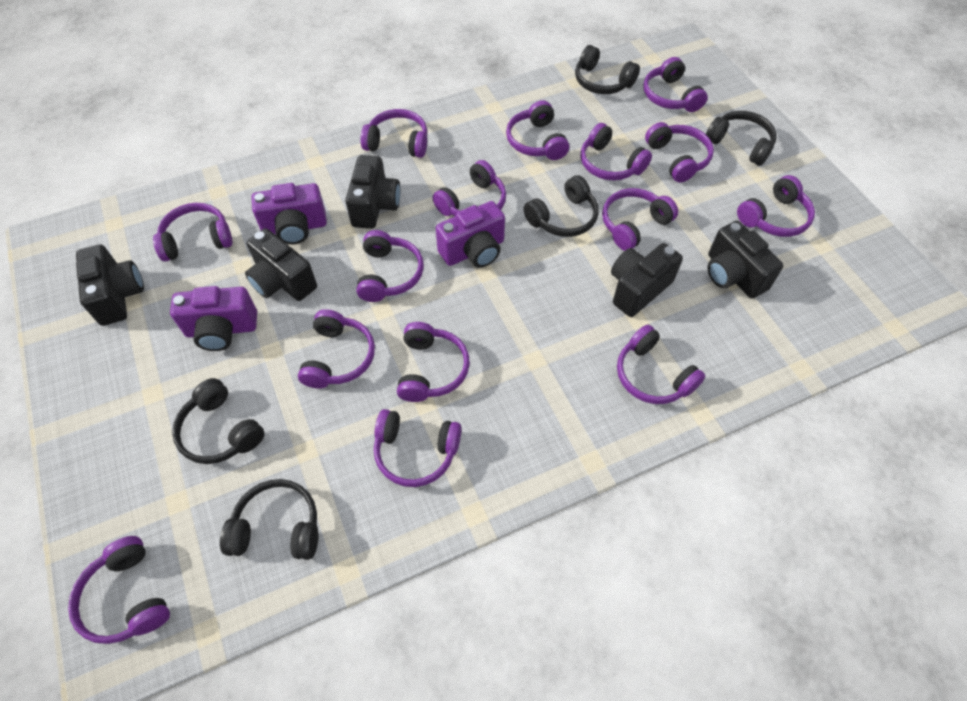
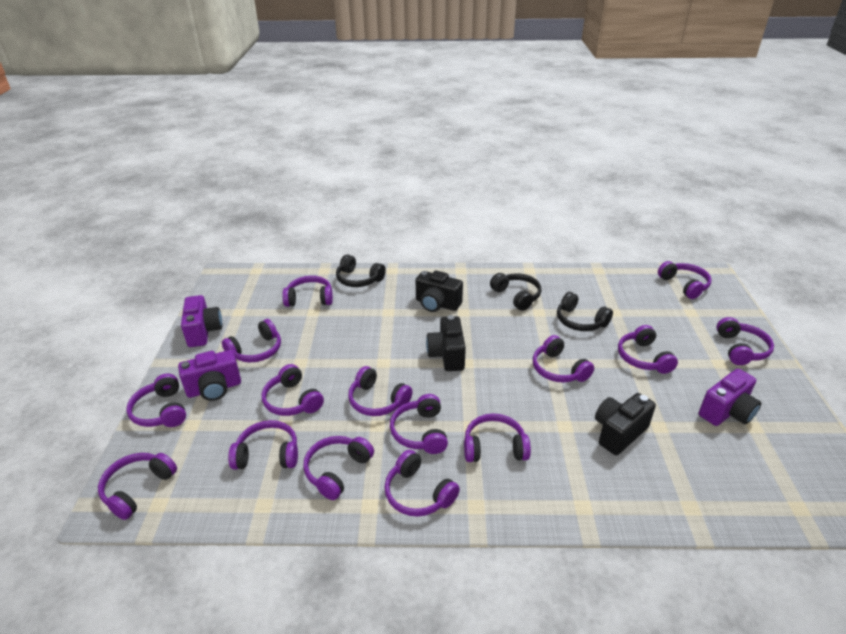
black camera: 5 -> 3
black headphones: 5 -> 3

